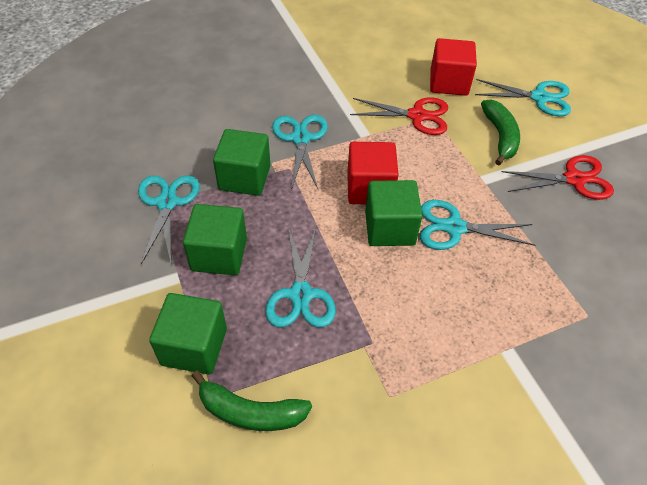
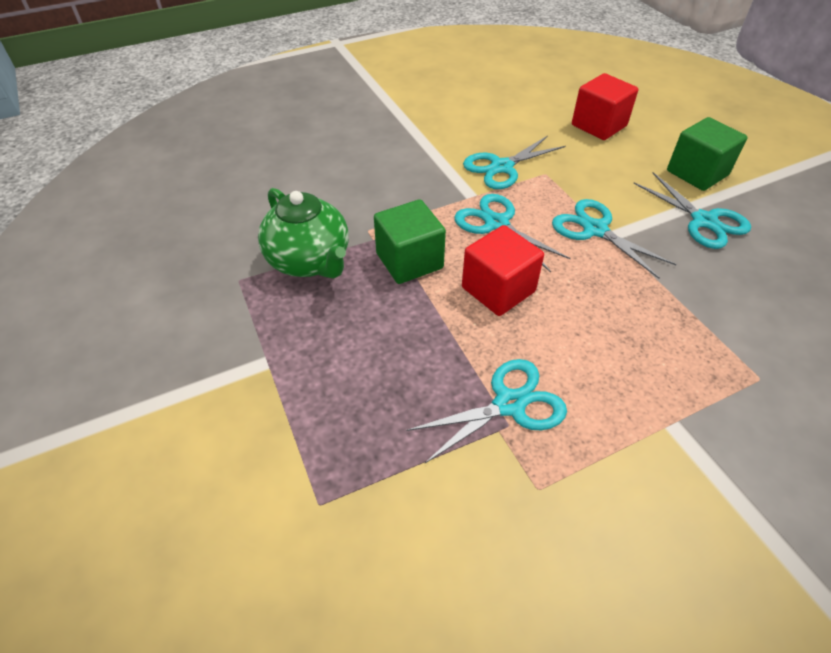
green banana: 2 -> 0
green cube: 4 -> 2
green teapot: 0 -> 1
red scissors: 2 -> 0

